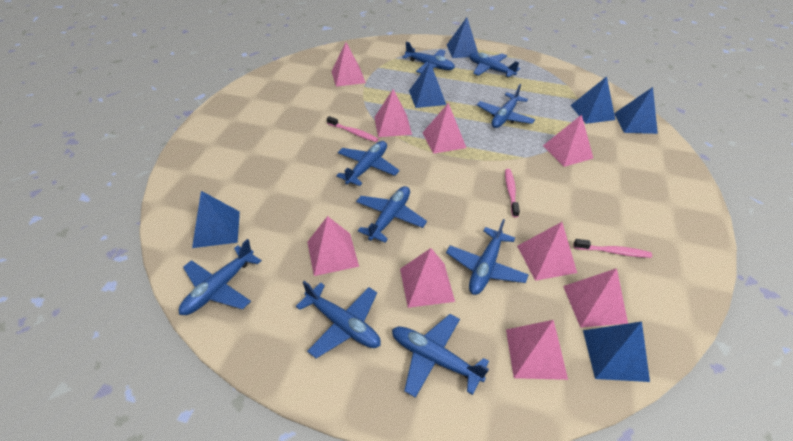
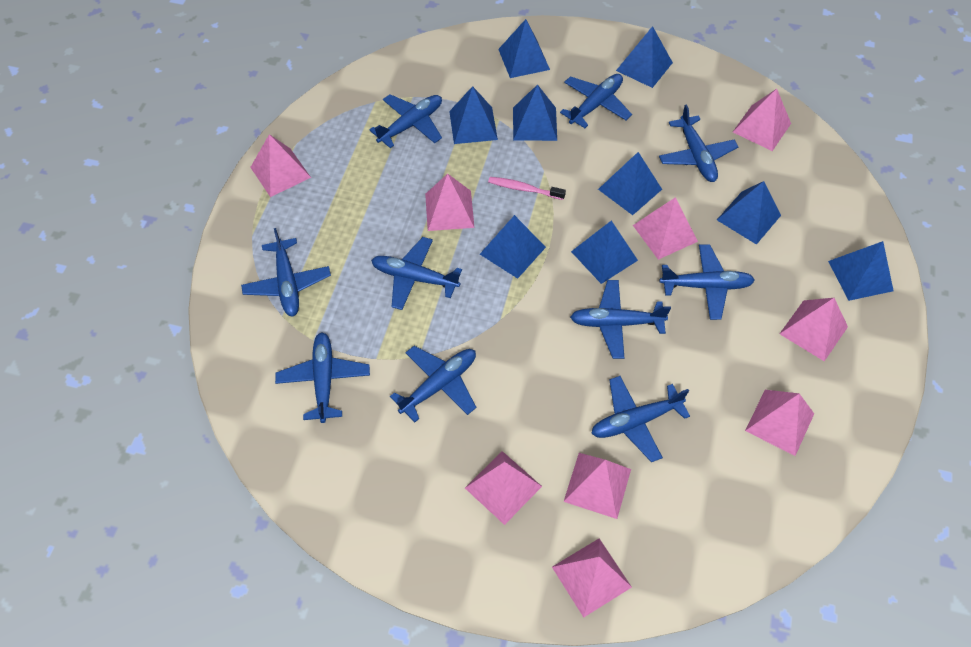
blue plane: 9 -> 10
blue pyramid: 6 -> 9
pink toothbrush: 3 -> 1

